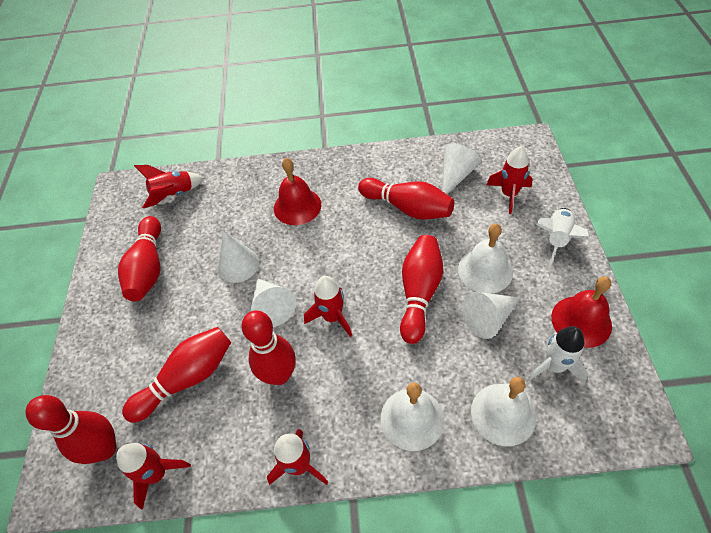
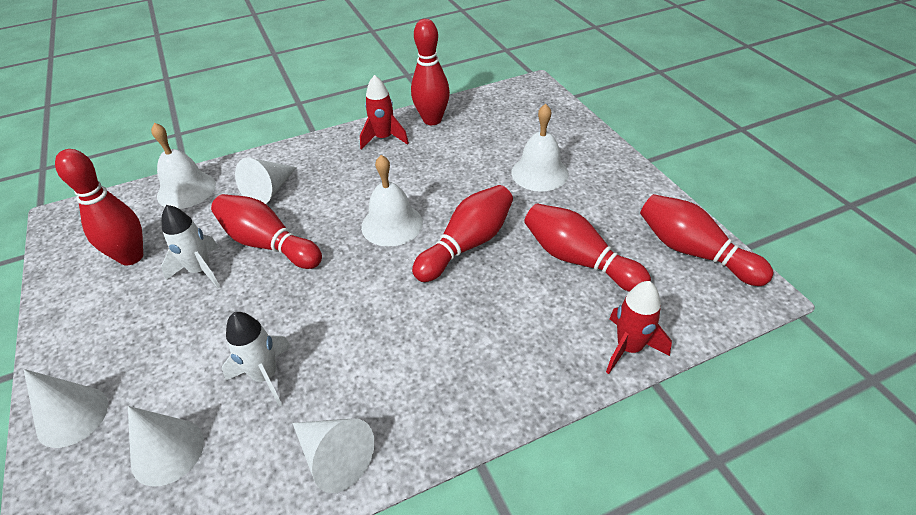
red bell: 2 -> 0
red rocket: 5 -> 2

